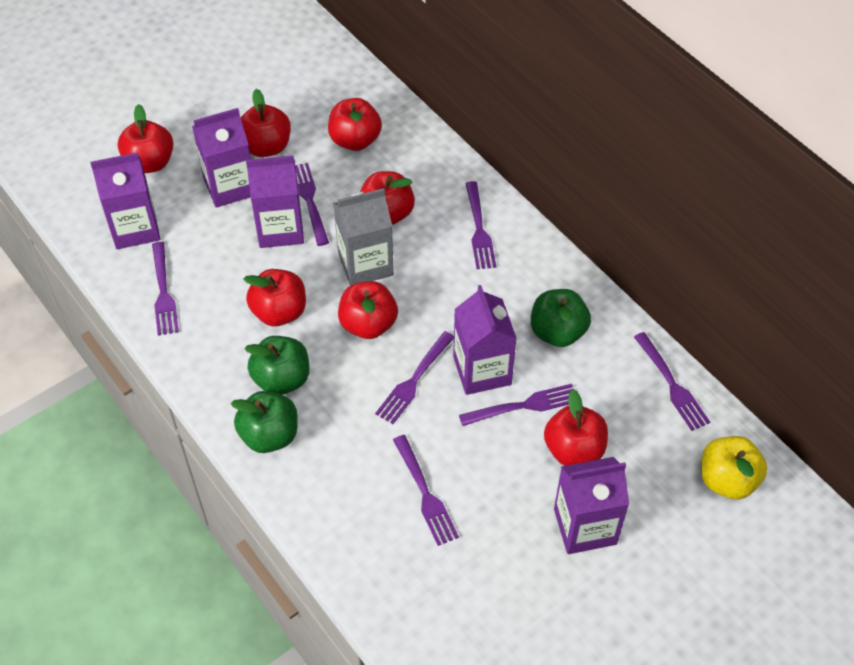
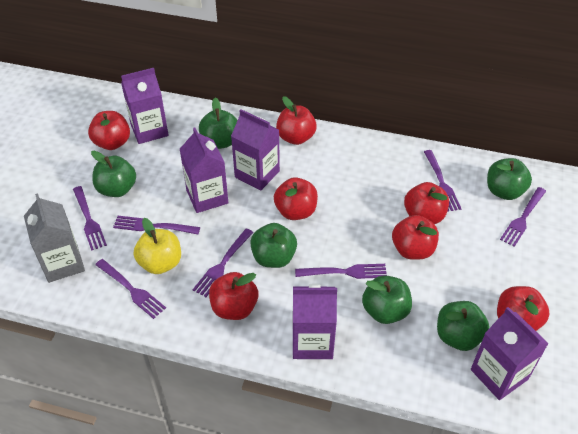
green apple: 3 -> 6

